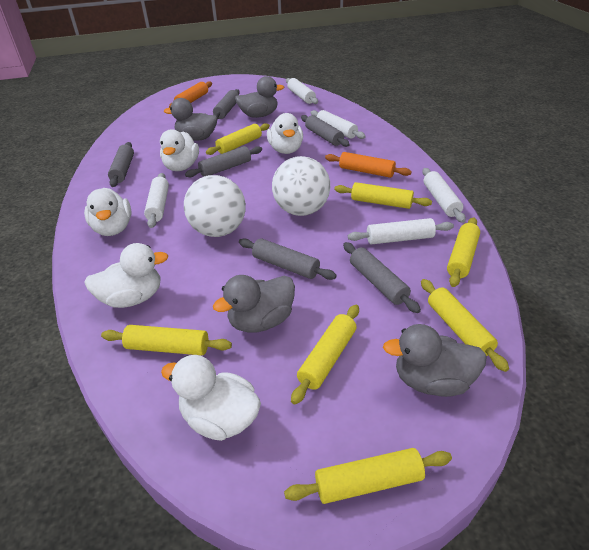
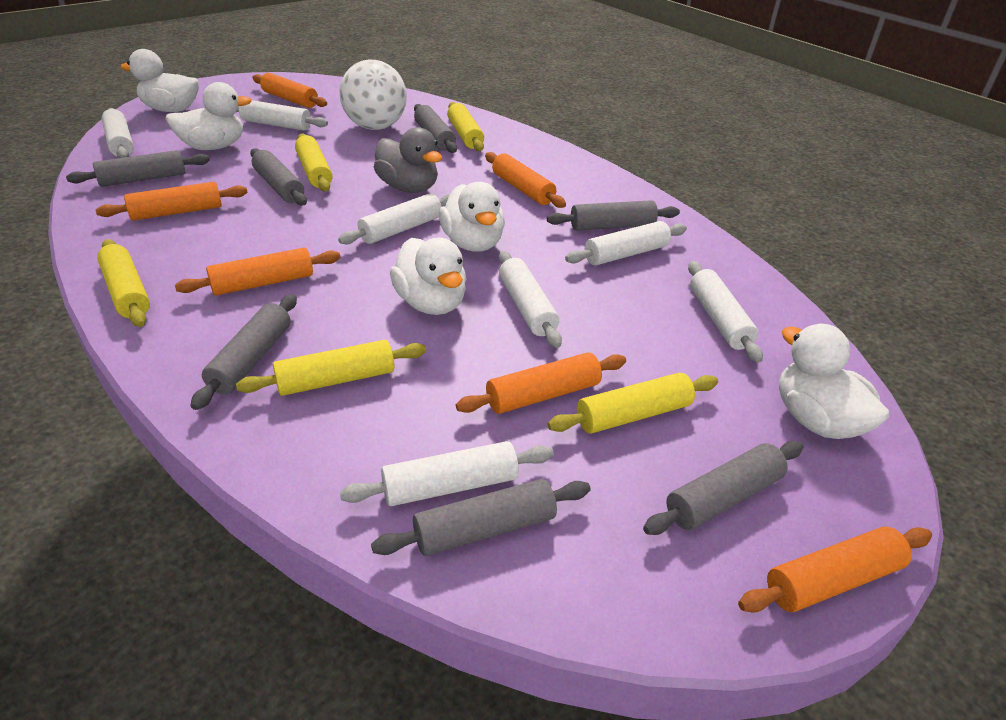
grey duck: 4 -> 1
grey rolling pin: 6 -> 7
orange rolling pin: 2 -> 6
white ball: 2 -> 1
white rolling pin: 5 -> 7
yellow rolling pin: 7 -> 5

